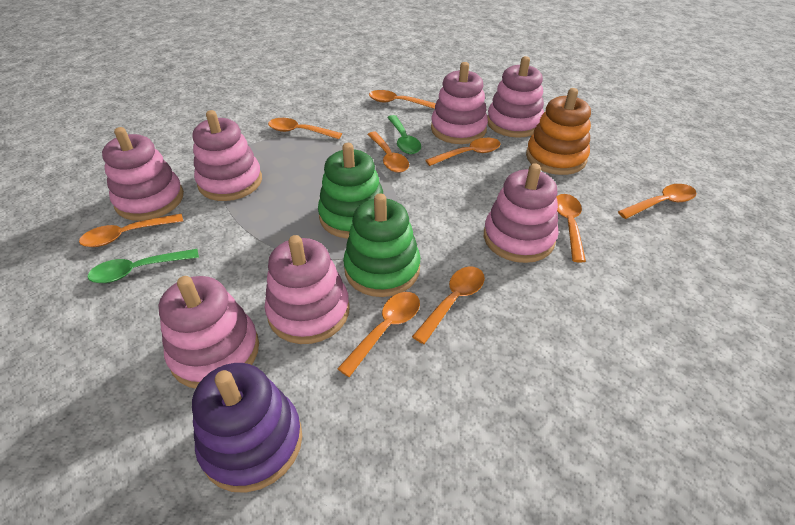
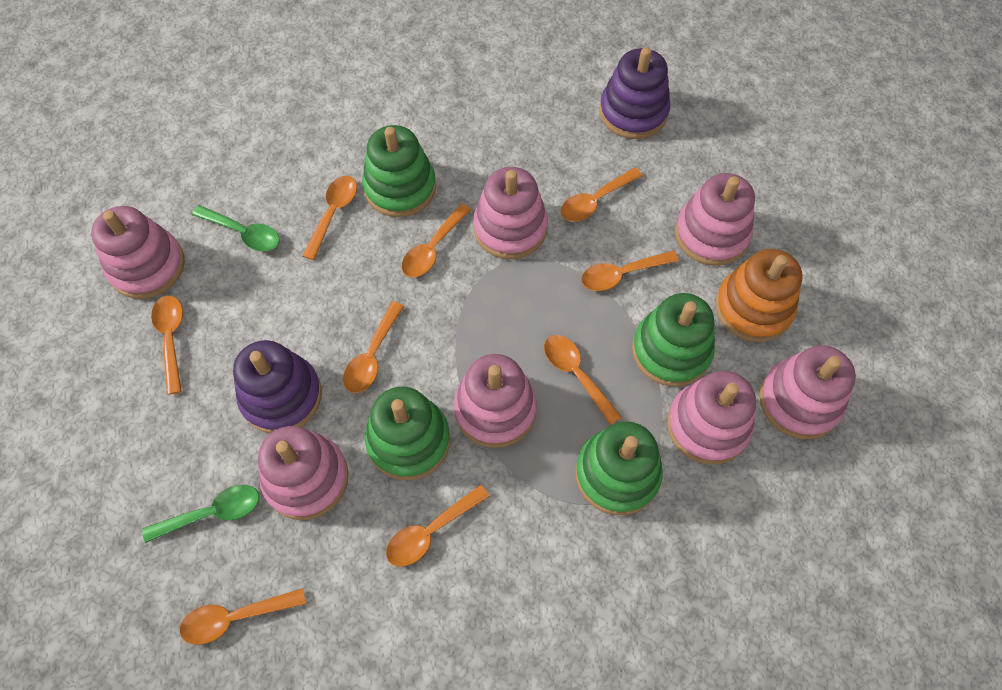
green stacking toy: 2 -> 4
purple stacking toy: 1 -> 2

